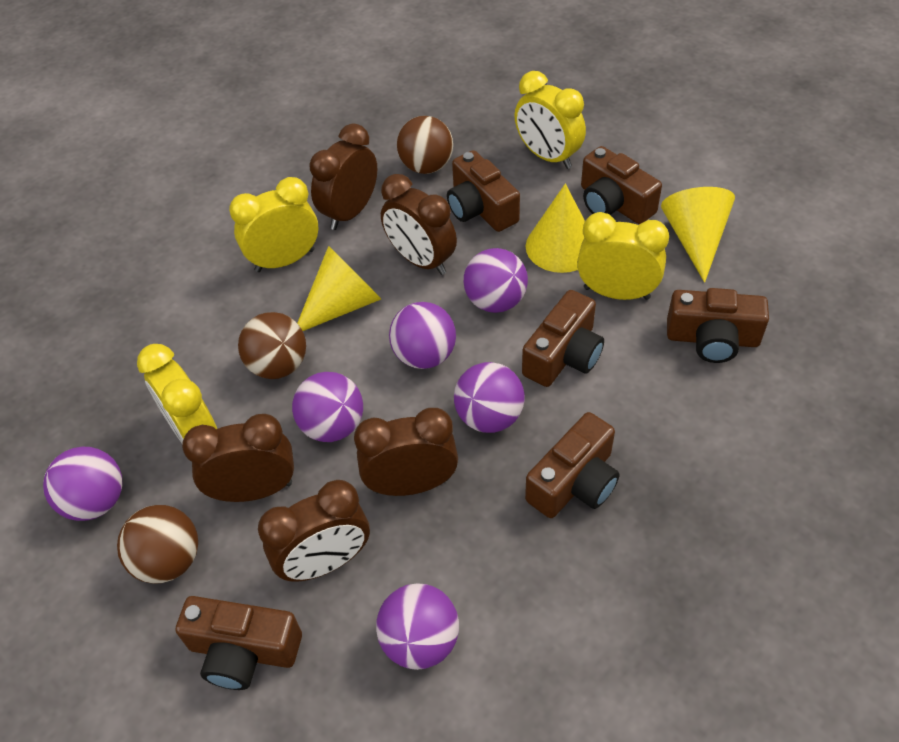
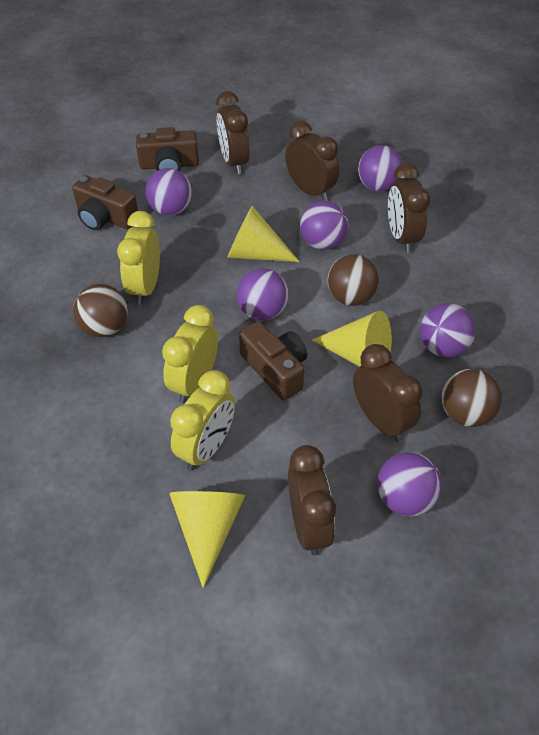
brown camera: 6 -> 3
yellow clock: 4 -> 3

